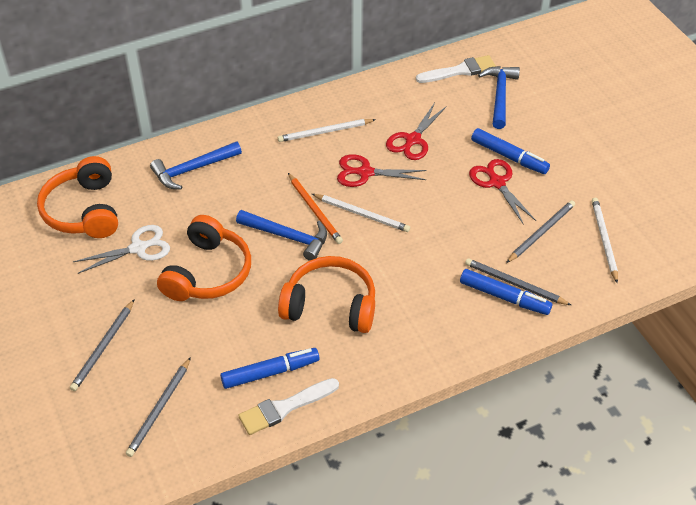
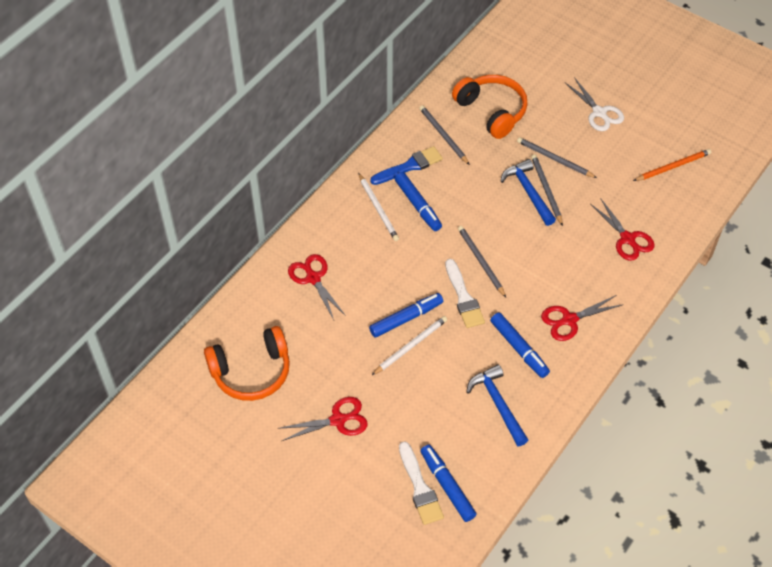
blue brush: 0 -> 1
blue hammer: 3 -> 2
blue marker: 3 -> 4
orange headphones: 3 -> 2
red scissors: 3 -> 4
white pencil: 3 -> 2

